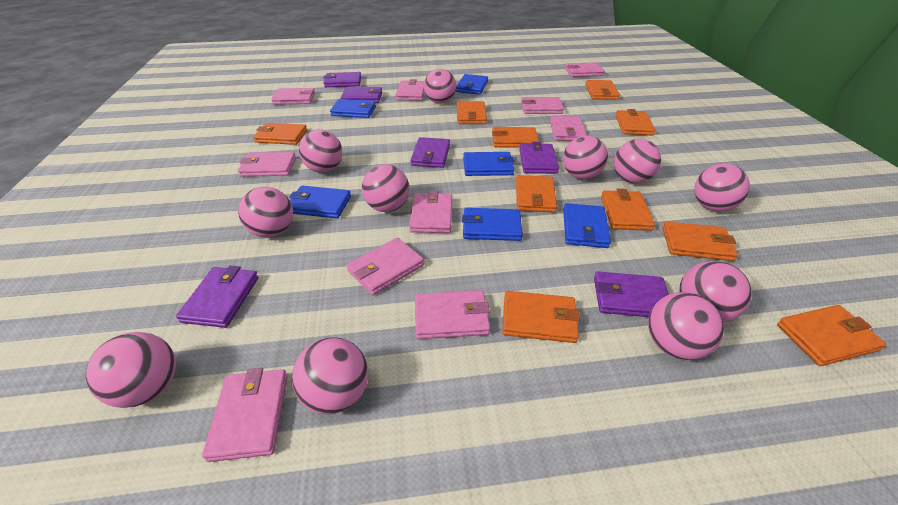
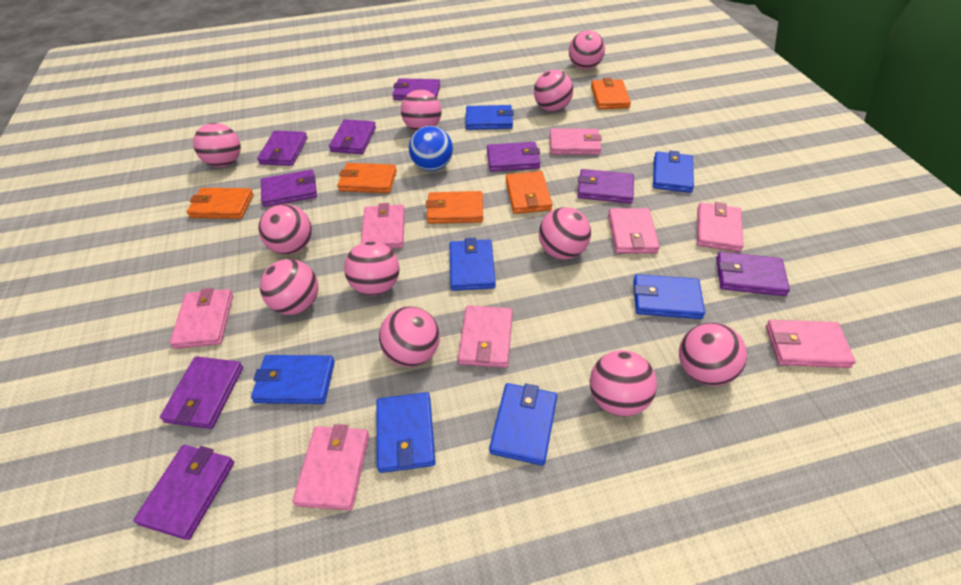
blue ball: 0 -> 1
blue wallet: 6 -> 7
orange wallet: 10 -> 5
pink wallet: 10 -> 8
purple wallet: 6 -> 9

